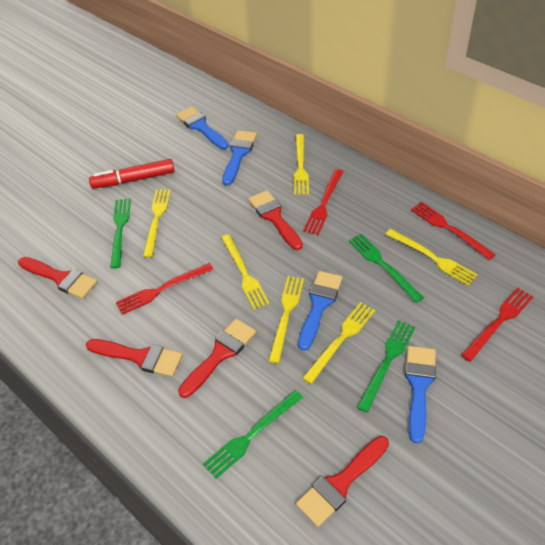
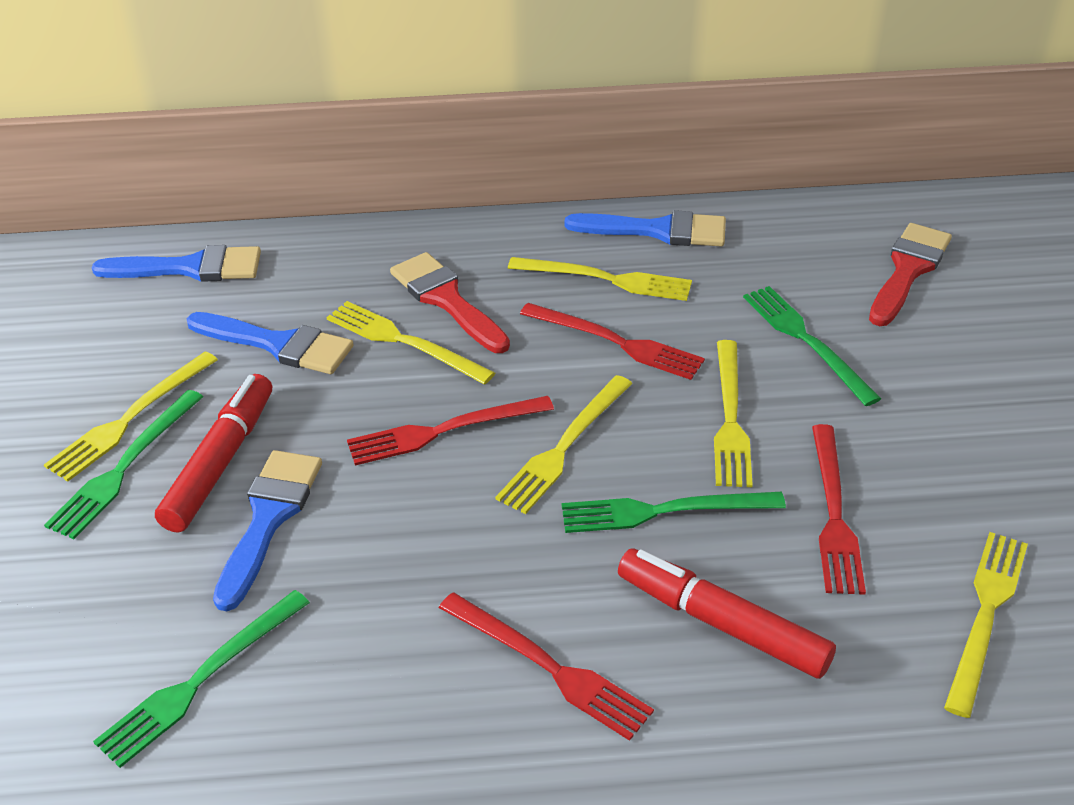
red brush: 5 -> 2
red marker: 1 -> 2

